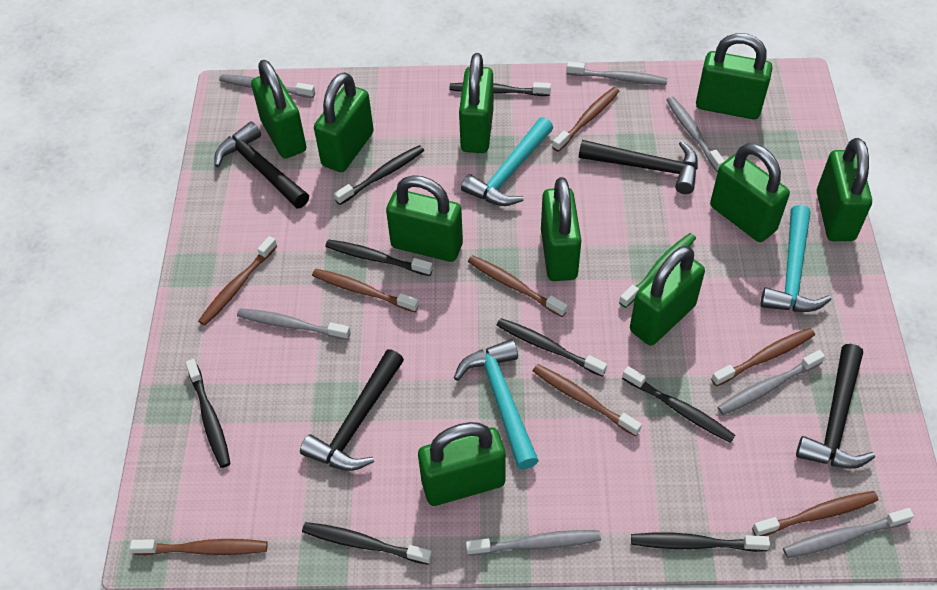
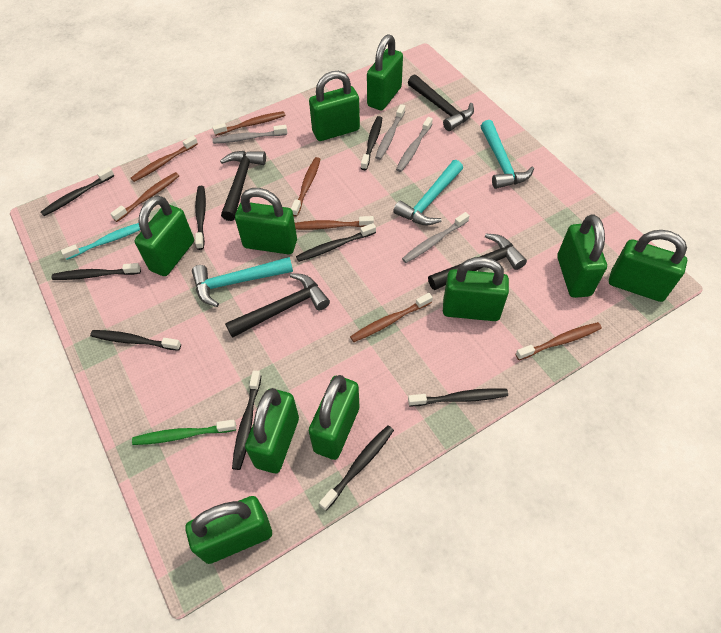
black toothbrush: 8 -> 9
brown toothbrush: 8 -> 7
grey toothbrush: 7 -> 4
turquoise toothbrush: 0 -> 1

